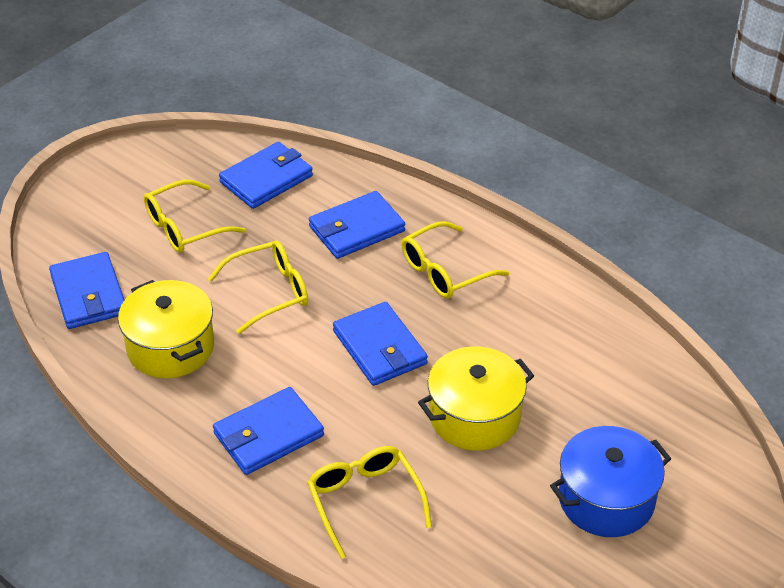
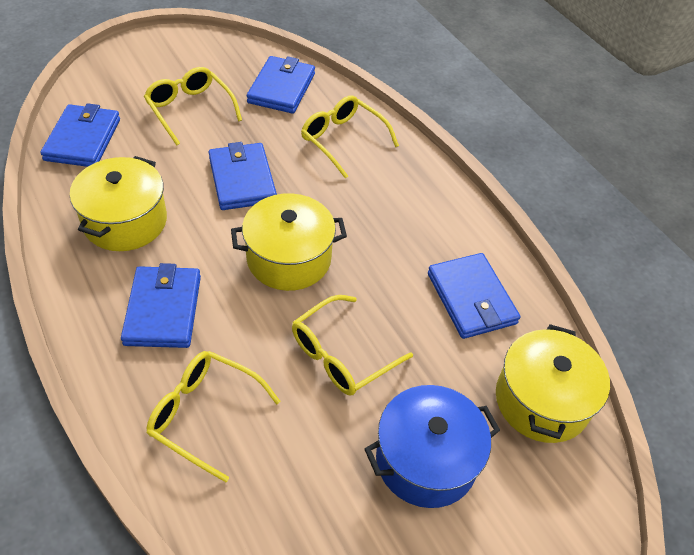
yellow pot: 2 -> 3

